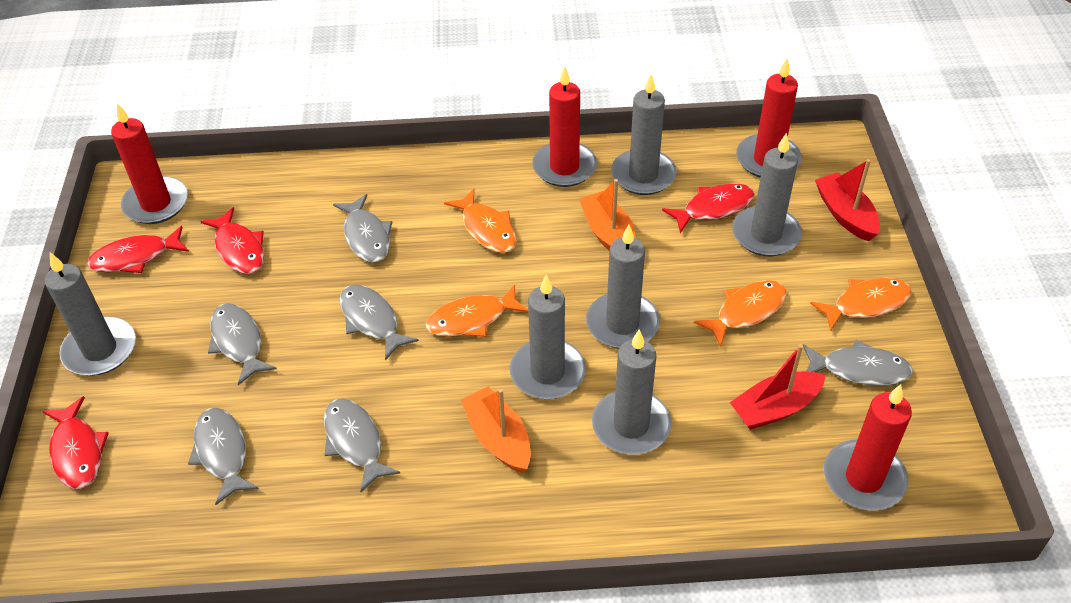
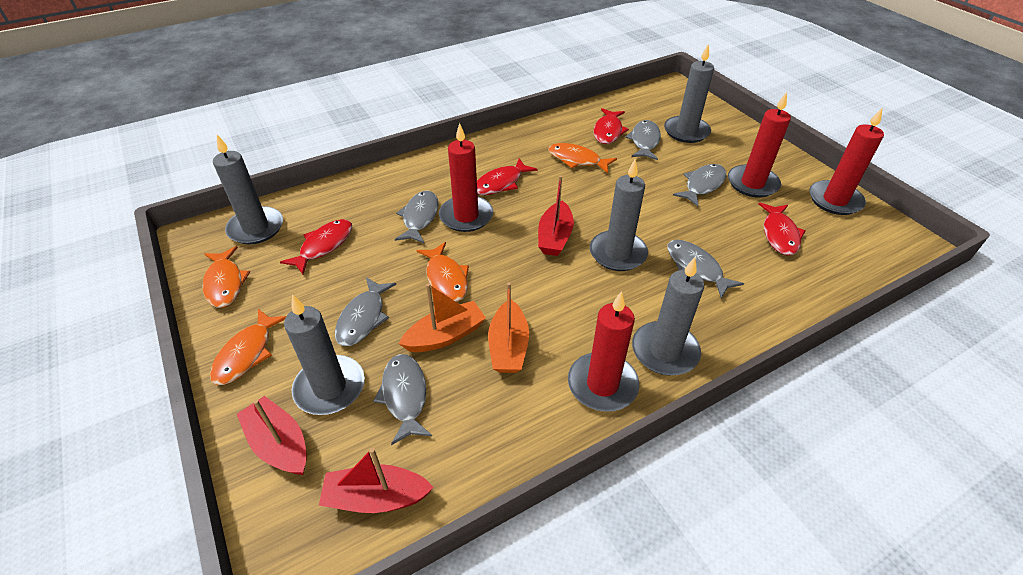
grey candle: 6 -> 5
red boat: 2 -> 3

